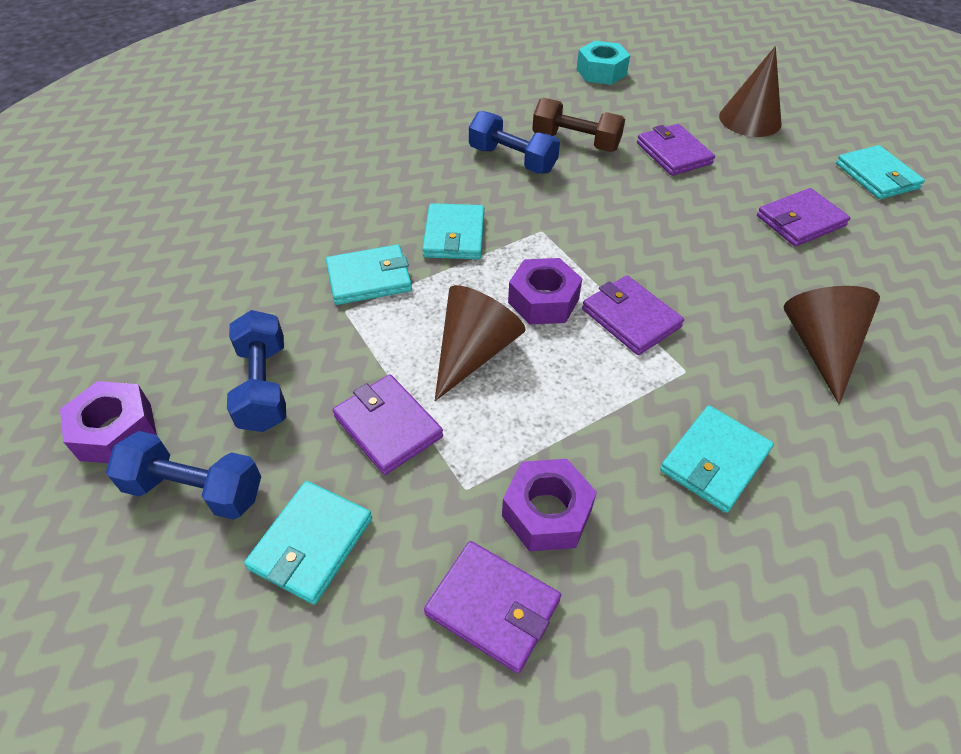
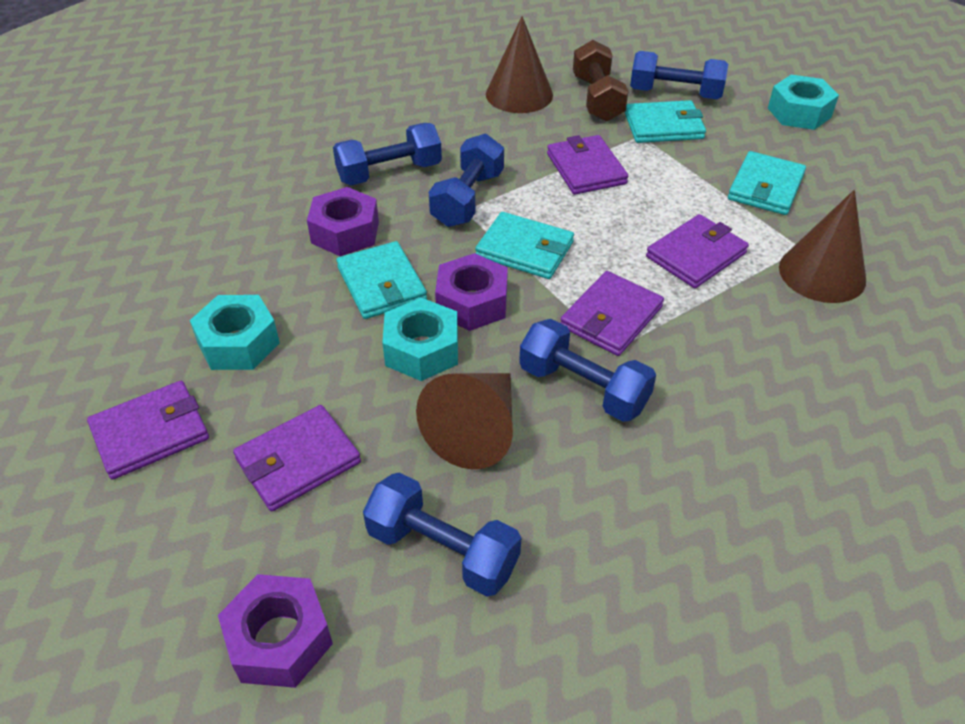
blue dumbbell: 3 -> 5
turquoise nut: 1 -> 3
turquoise wallet: 5 -> 4

